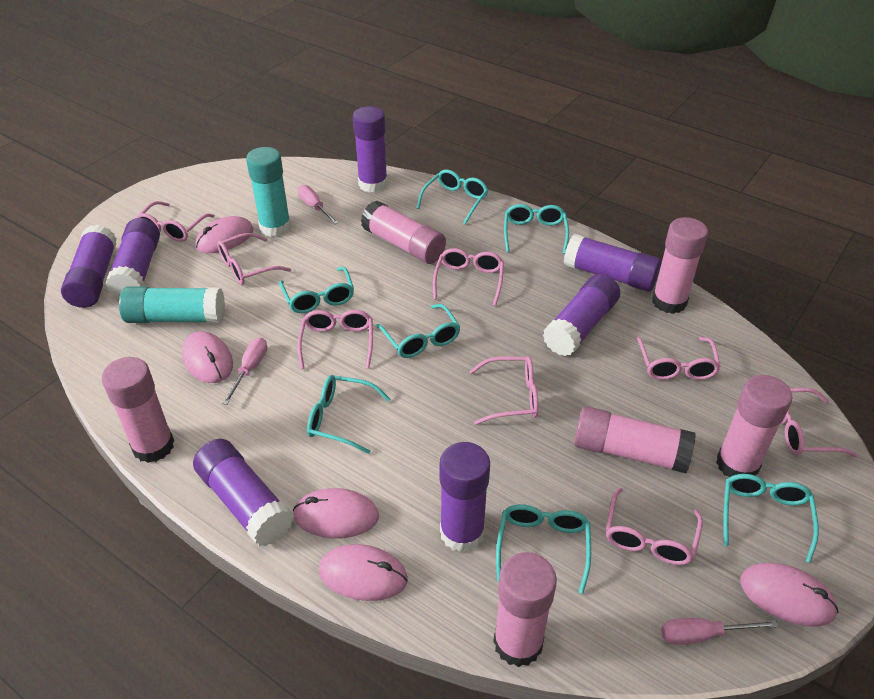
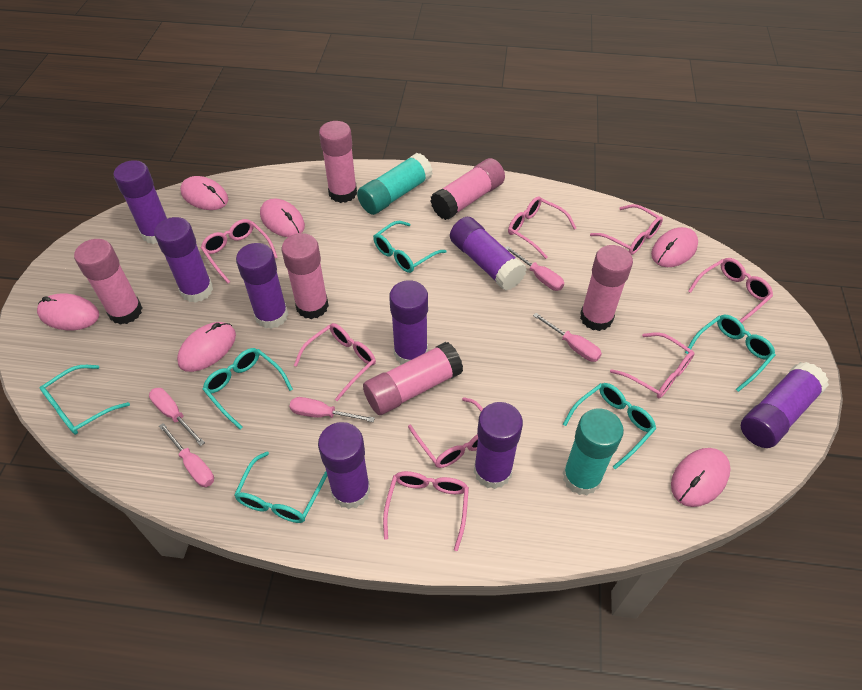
pink mouse: 5 -> 6
pink screwdriver: 3 -> 5
purple glue stick: 7 -> 8
turquoise glasses: 7 -> 6

